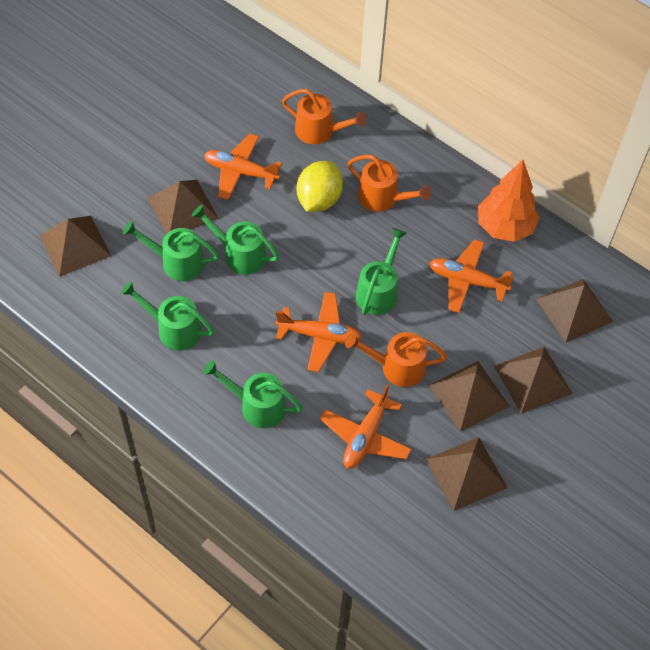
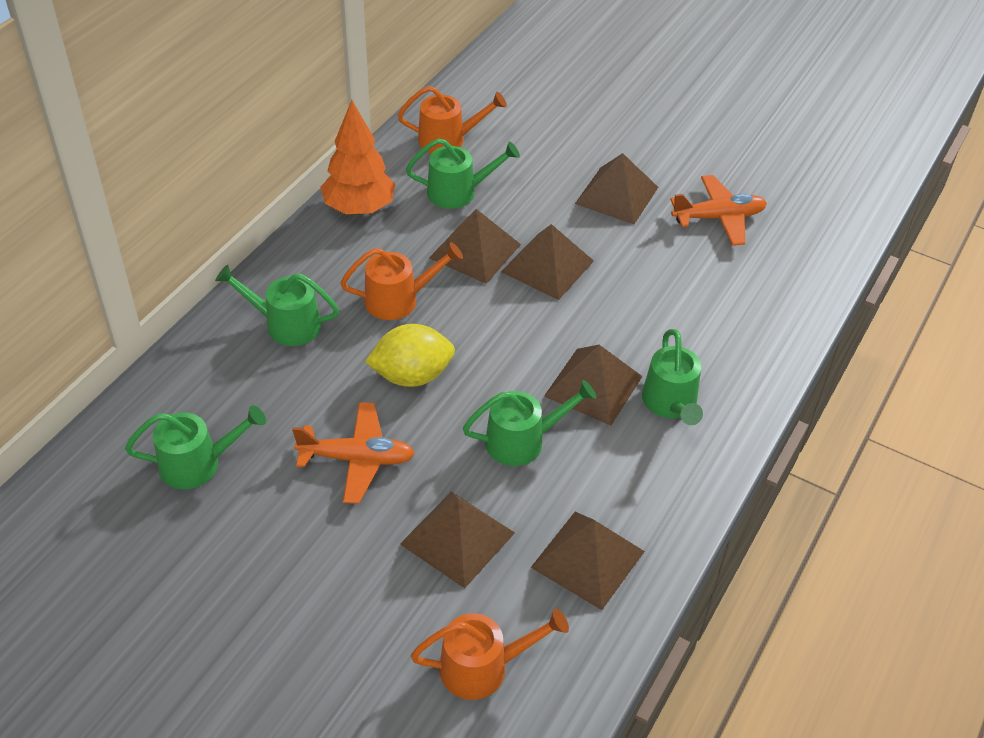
orange plane: 4 -> 2

